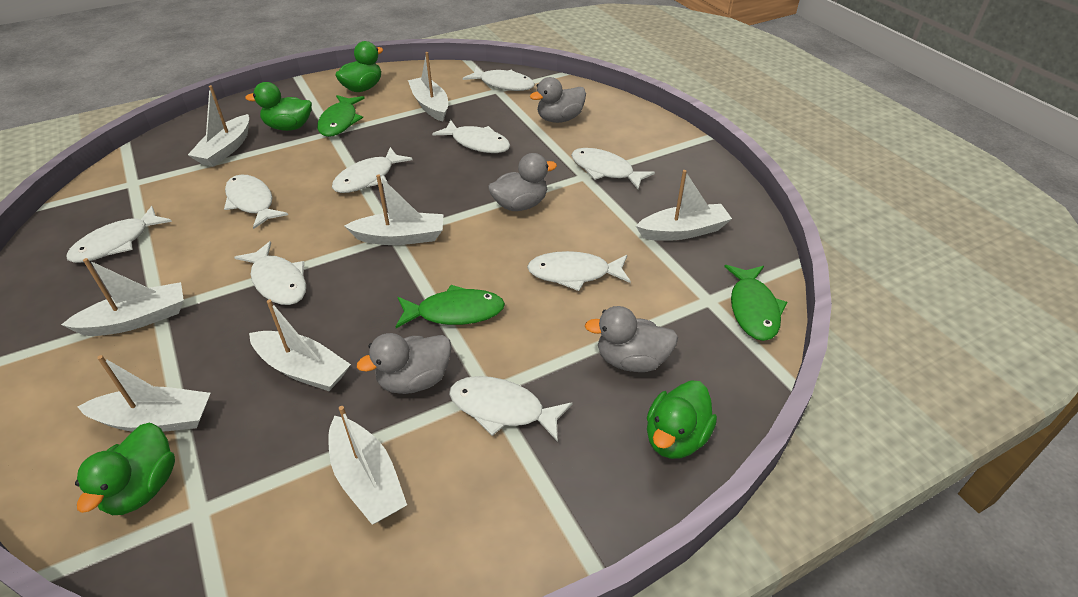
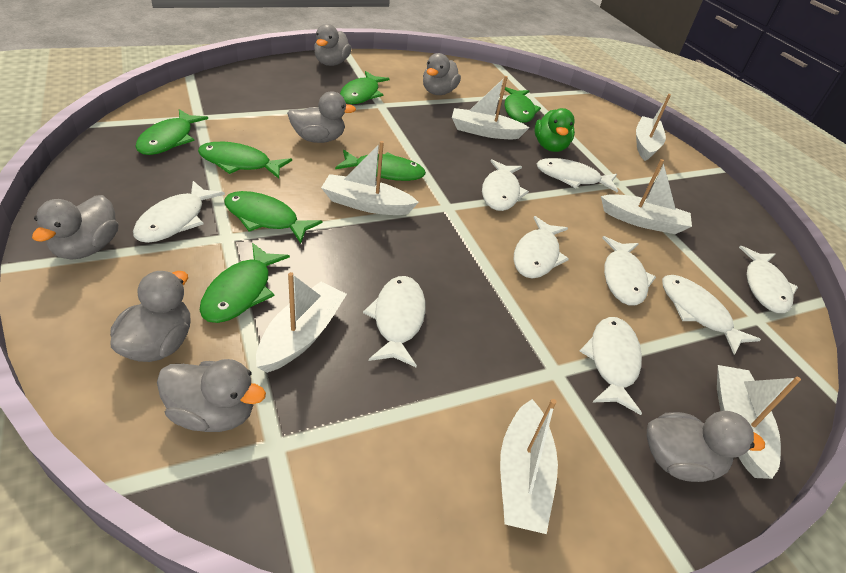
green duck: 4 -> 1
green fish: 3 -> 7
grey duck: 4 -> 7
white boat: 8 -> 7

